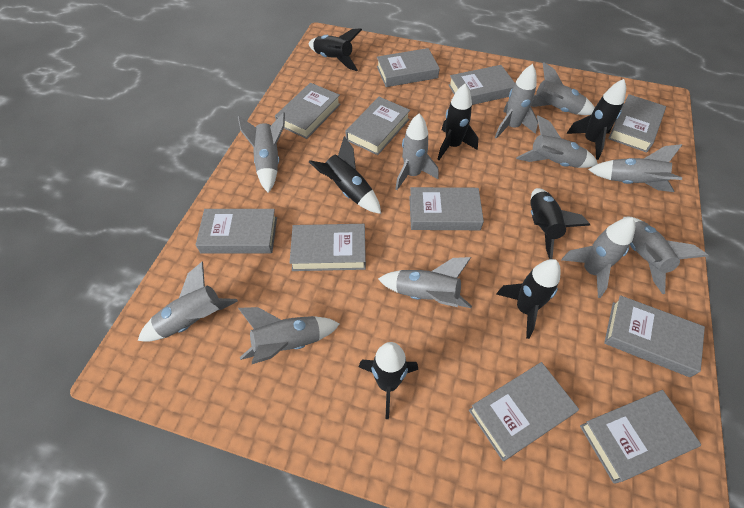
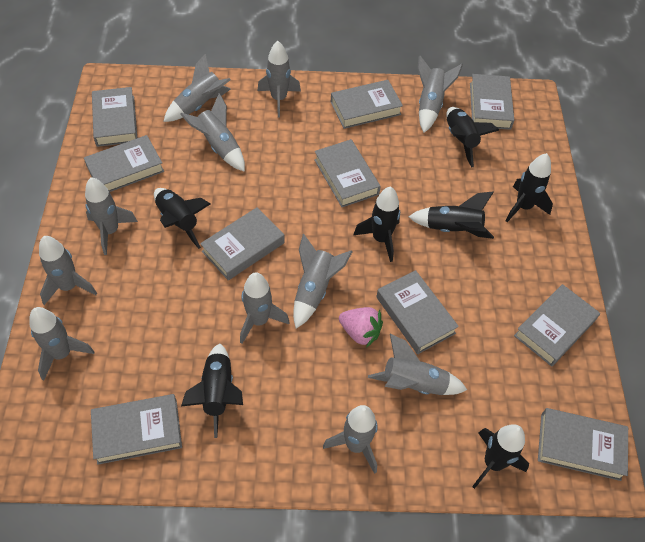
grey book: 11 -> 10
pink strawberry: 0 -> 1

